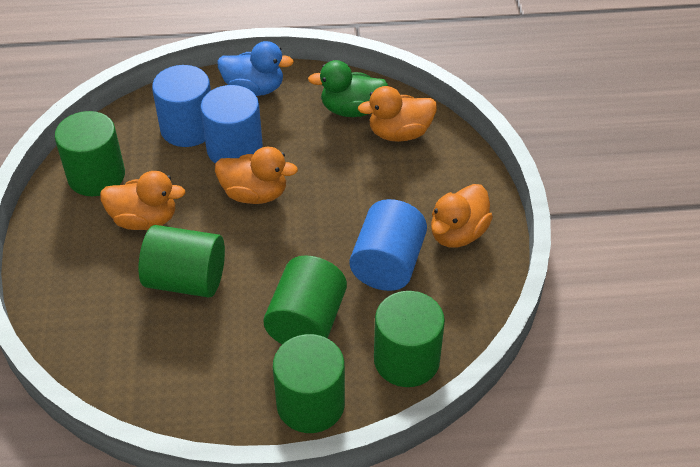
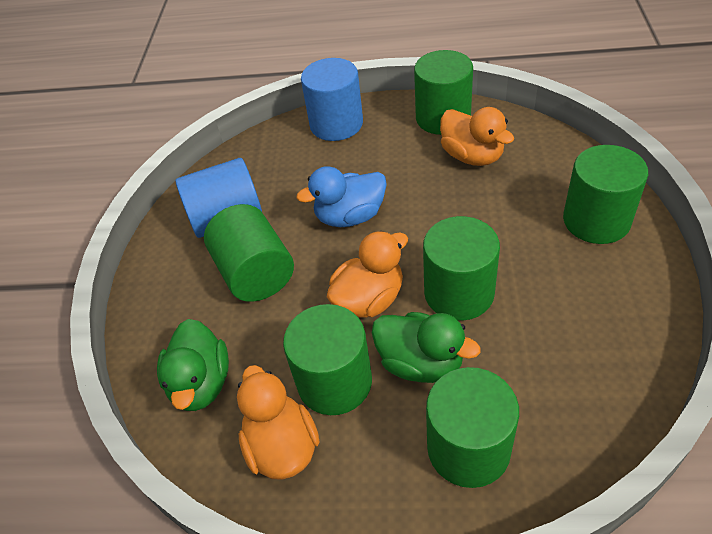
blue cylinder: 3 -> 2
green cylinder: 5 -> 6
green duck: 1 -> 2
orange duck: 4 -> 3

